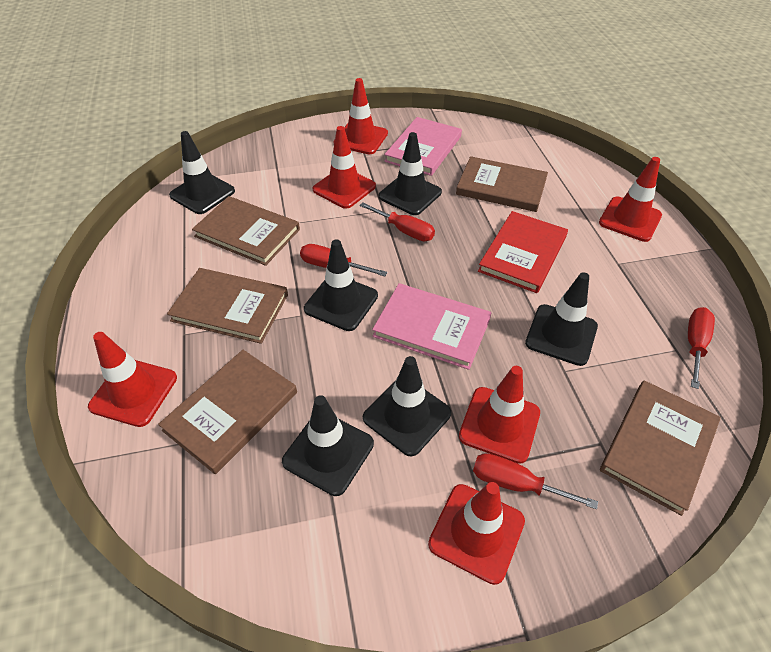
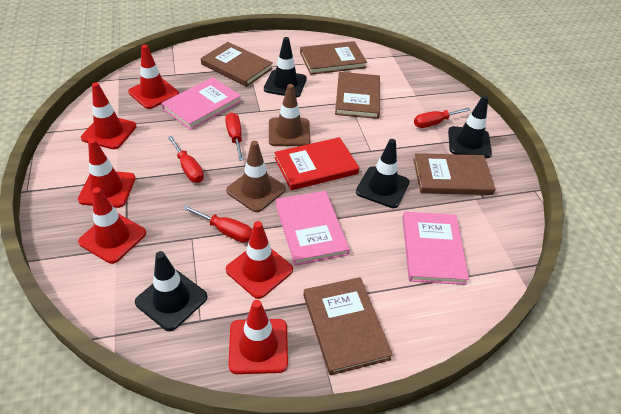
black traffic cone: 6 -> 4
brown traffic cone: 0 -> 2
pink book: 2 -> 3

